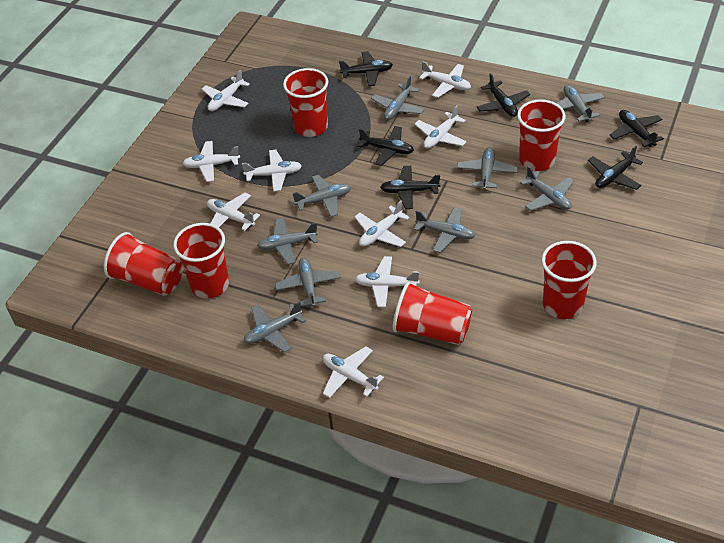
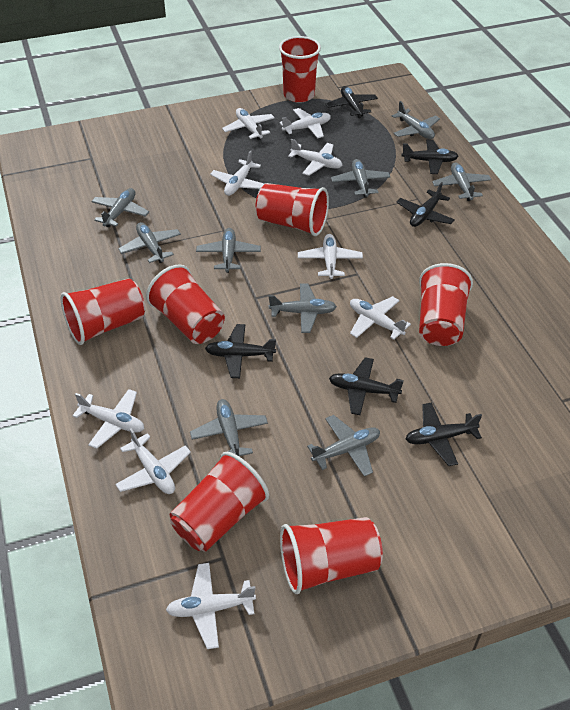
red cup: 6 -> 7

